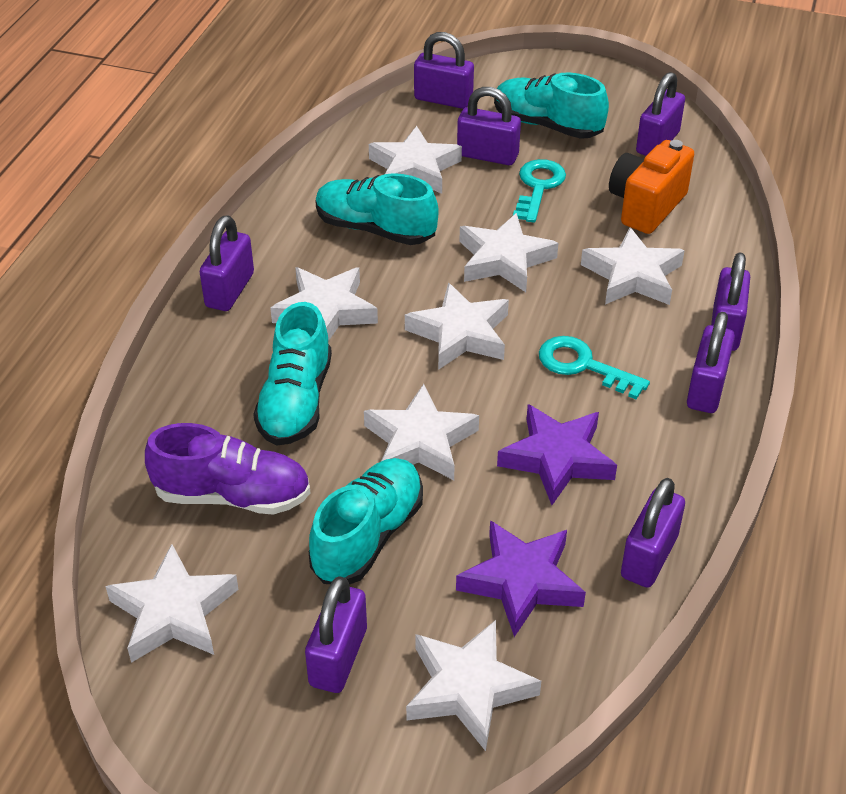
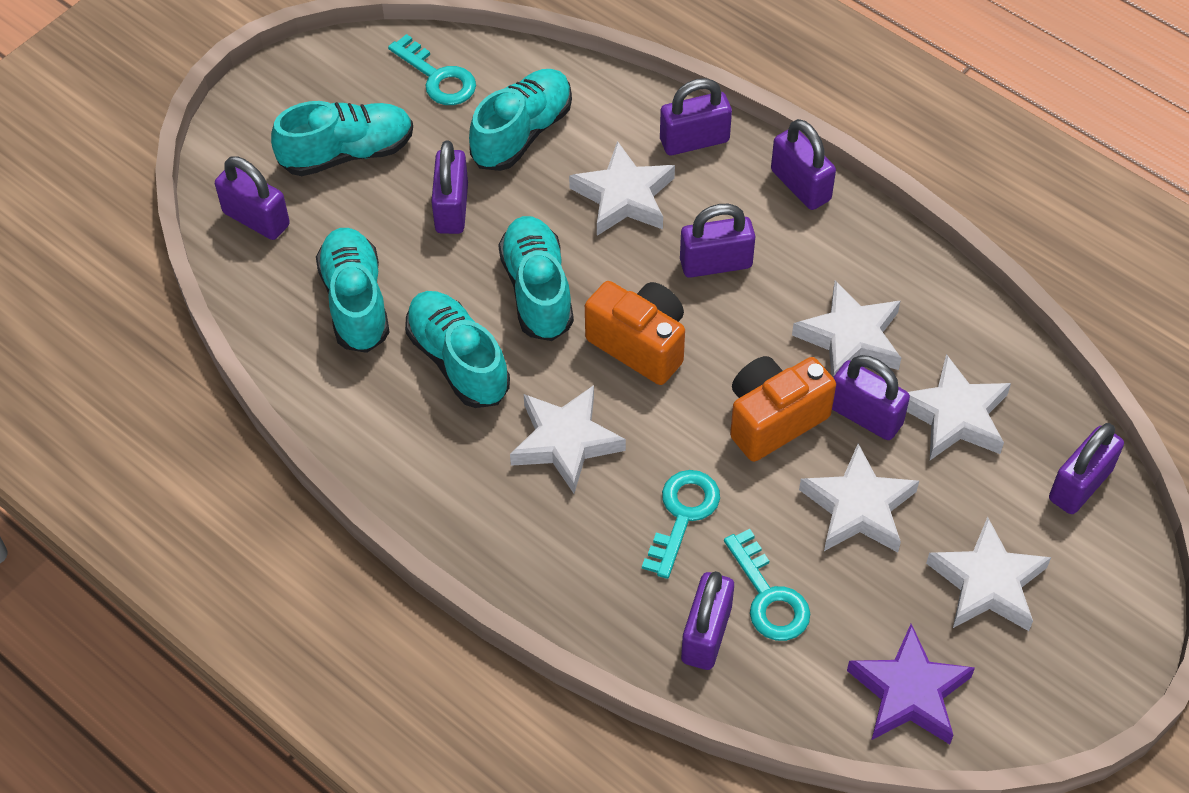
orange camera: 1 -> 2
purple shoe: 1 -> 0
purple star: 2 -> 1
turquoise key: 2 -> 3
turquoise shoe: 4 -> 5
white star: 8 -> 6

